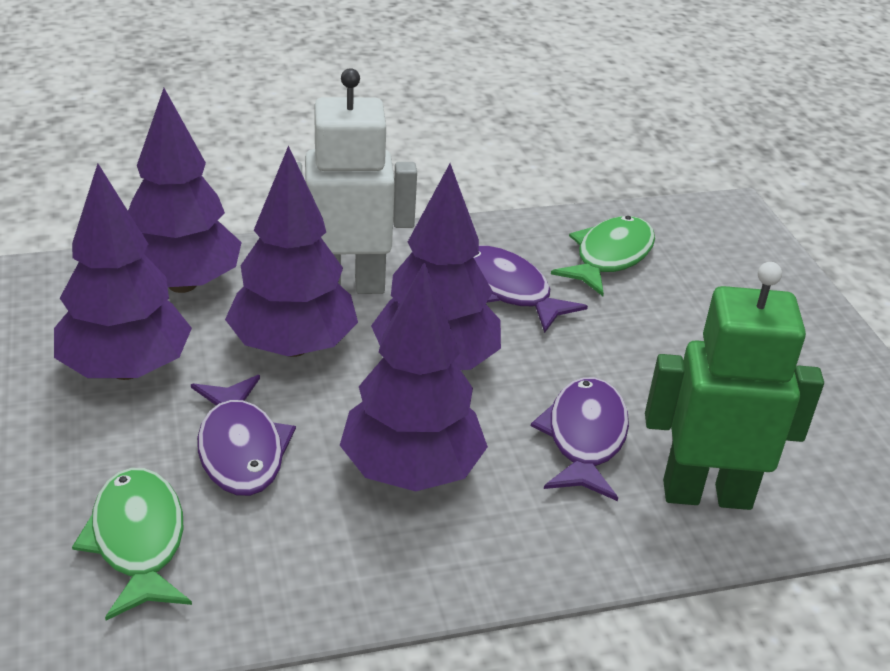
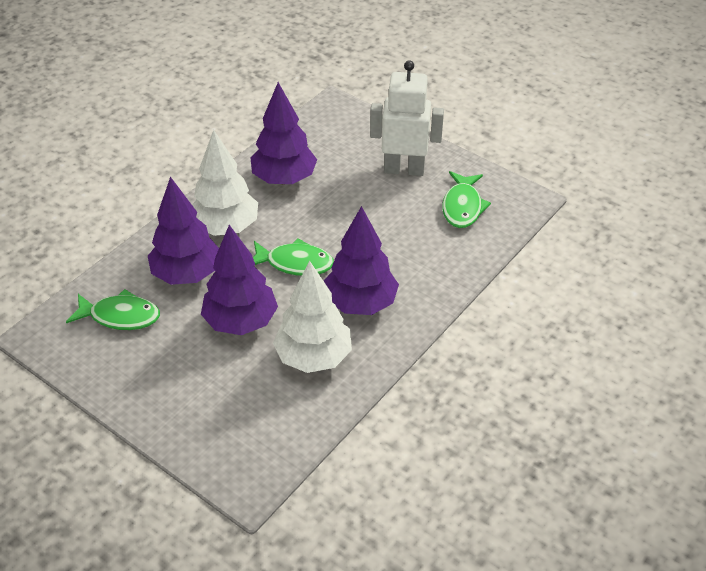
green fish: 2 -> 3
green robot: 1 -> 0
purple fish: 3 -> 0
purple tree: 5 -> 4
white tree: 0 -> 2

